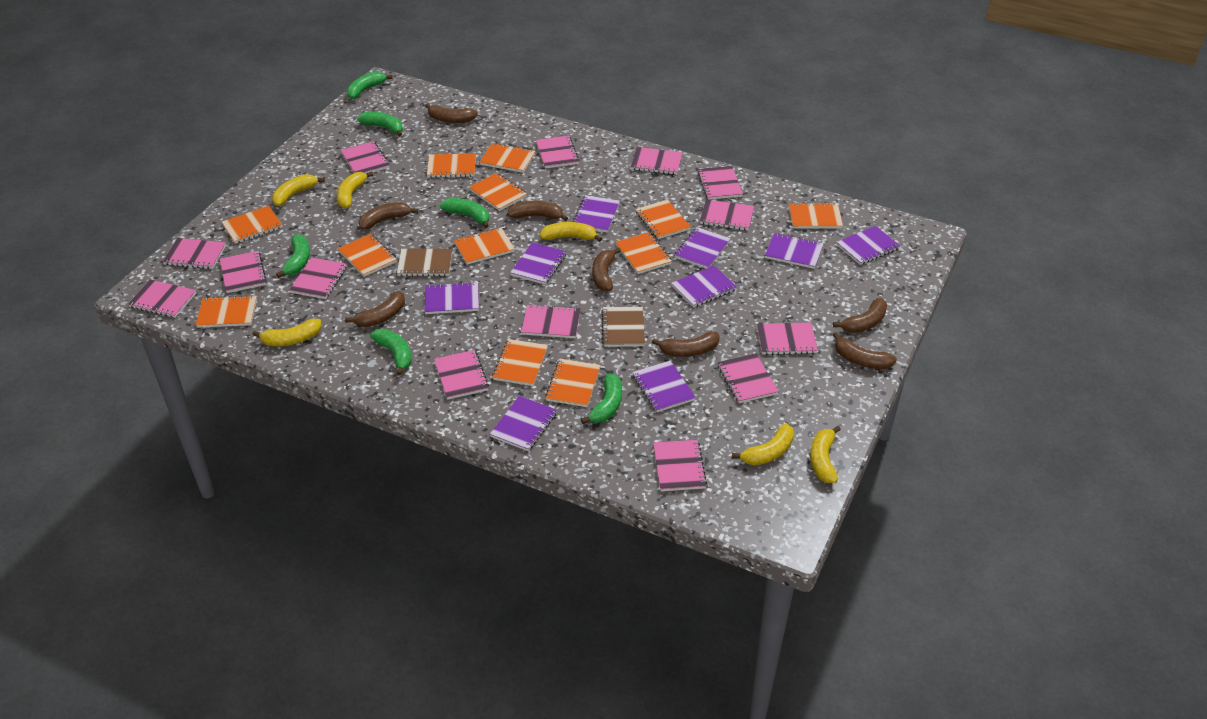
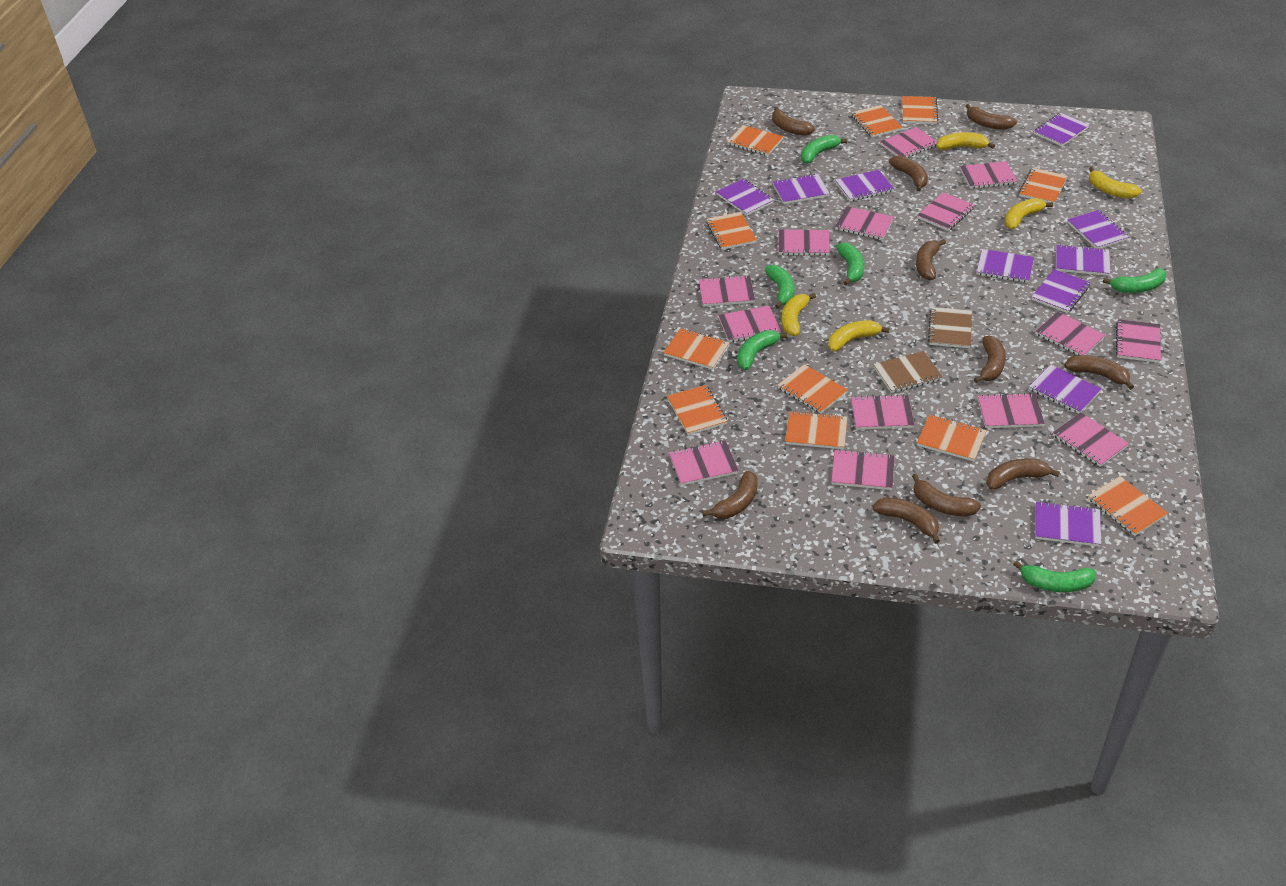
brown banana: 8 -> 10
orange notebook: 12 -> 11
purple notebook: 9 -> 10
yellow banana: 6 -> 5

